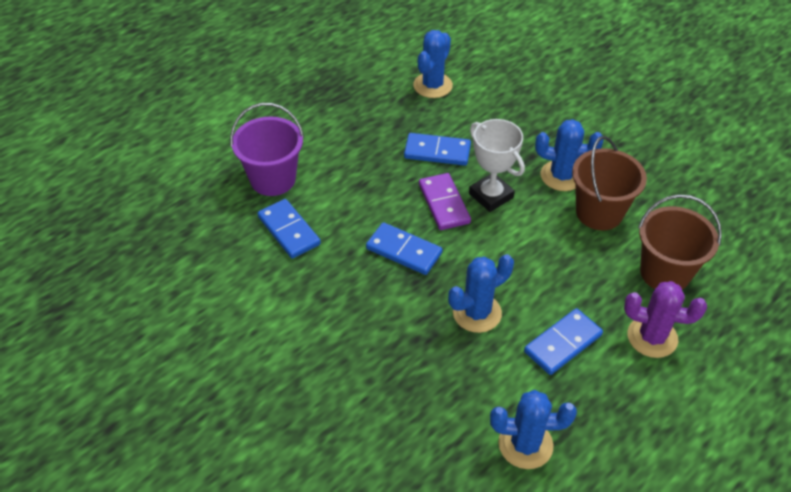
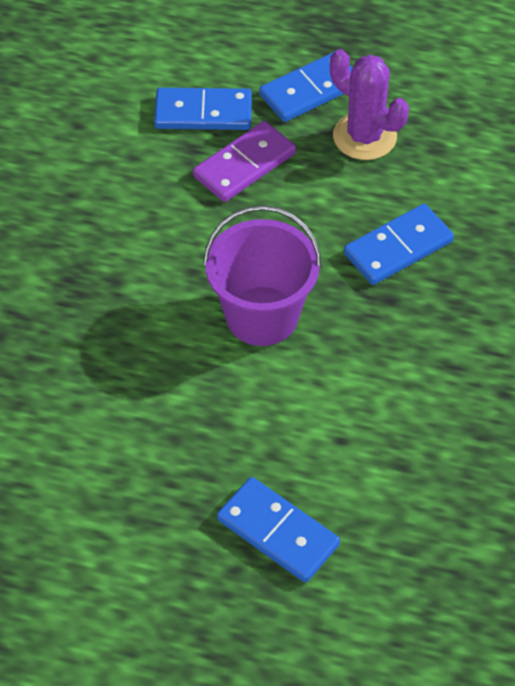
blue cactus: 4 -> 0
brown bucket: 2 -> 0
white trophy: 1 -> 0

